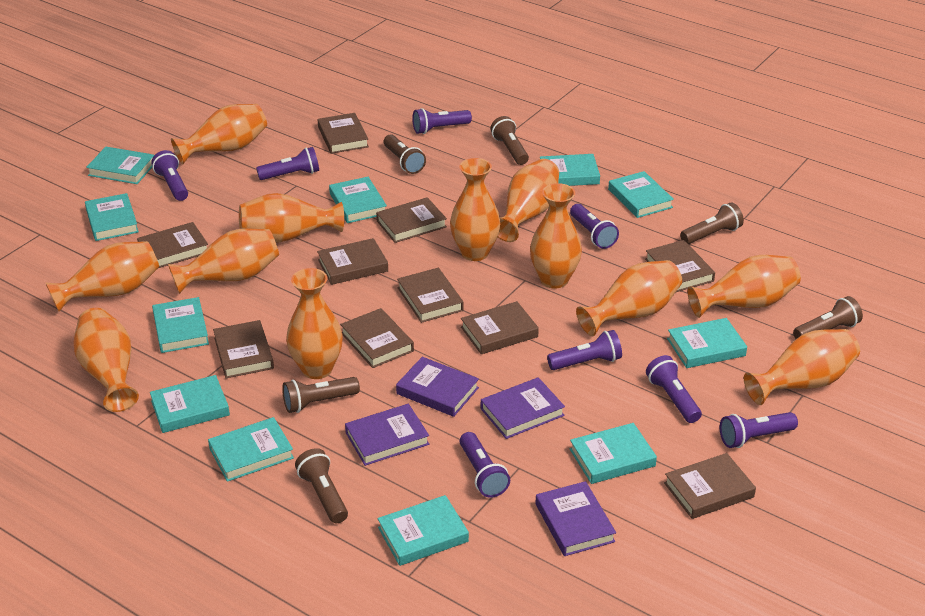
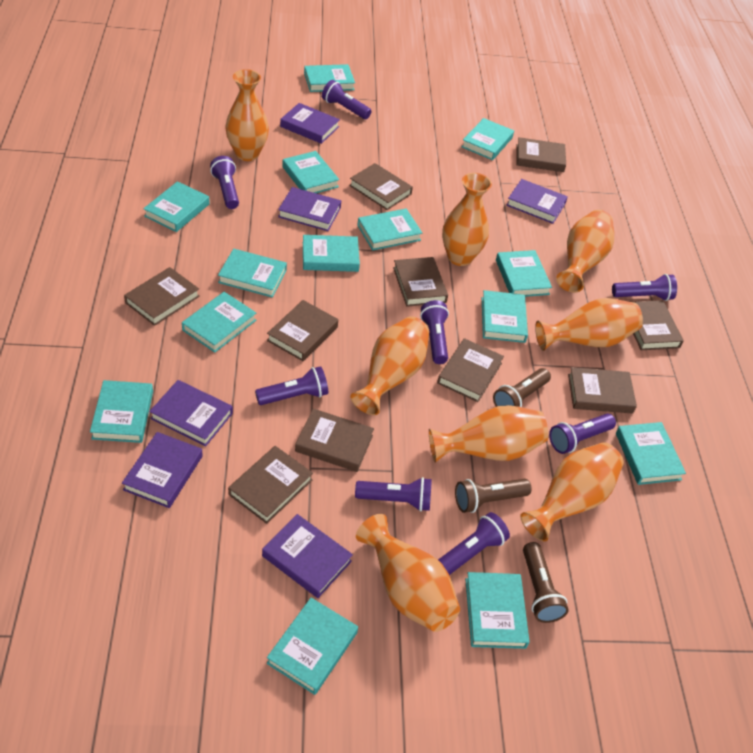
brown flashlight: 6 -> 3
orange vase: 12 -> 8
purple book: 4 -> 6
turquoise book: 11 -> 14

